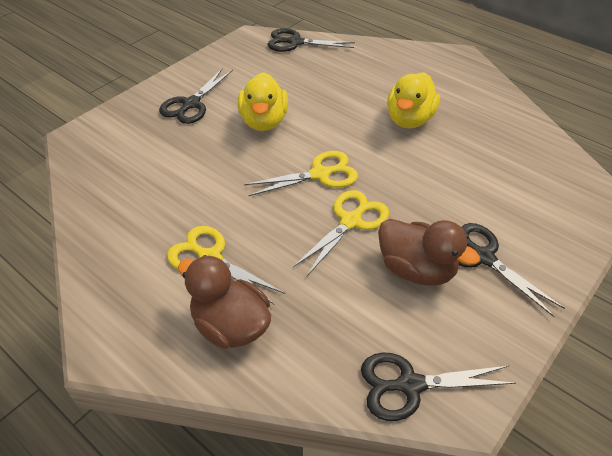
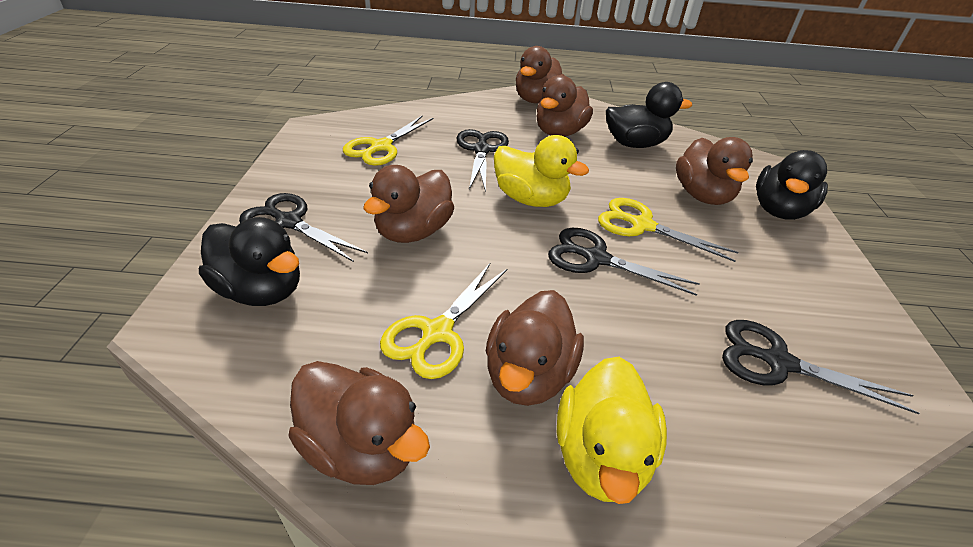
black duck: 0 -> 3
brown duck: 2 -> 6

